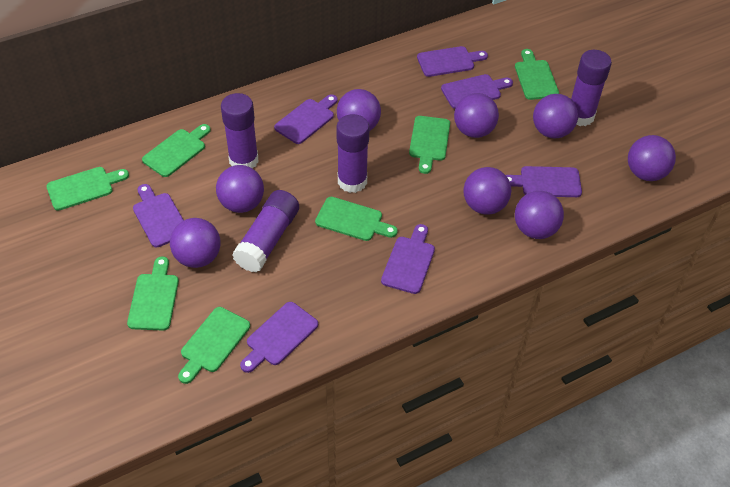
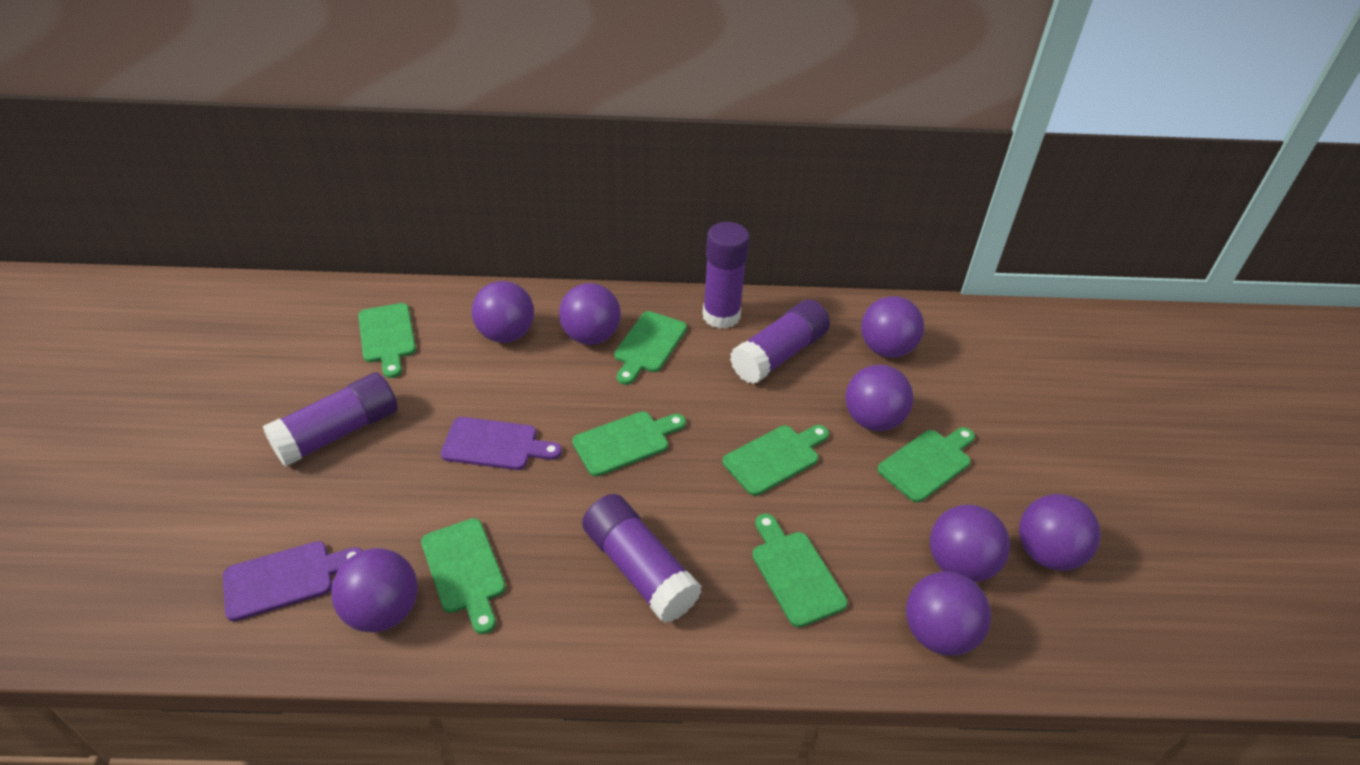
purple cutting board: 7 -> 2

